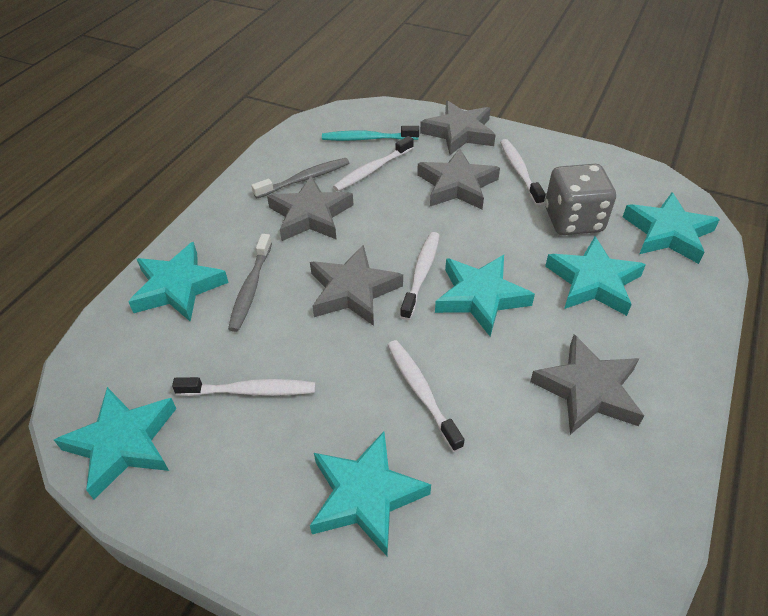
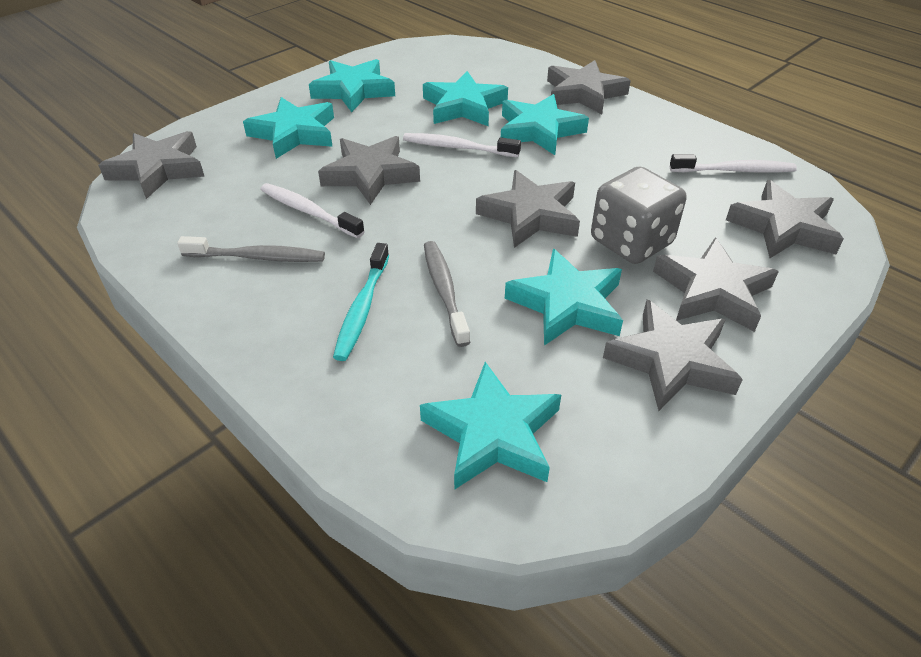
grey star: 5 -> 7
white toothbrush: 5 -> 3

